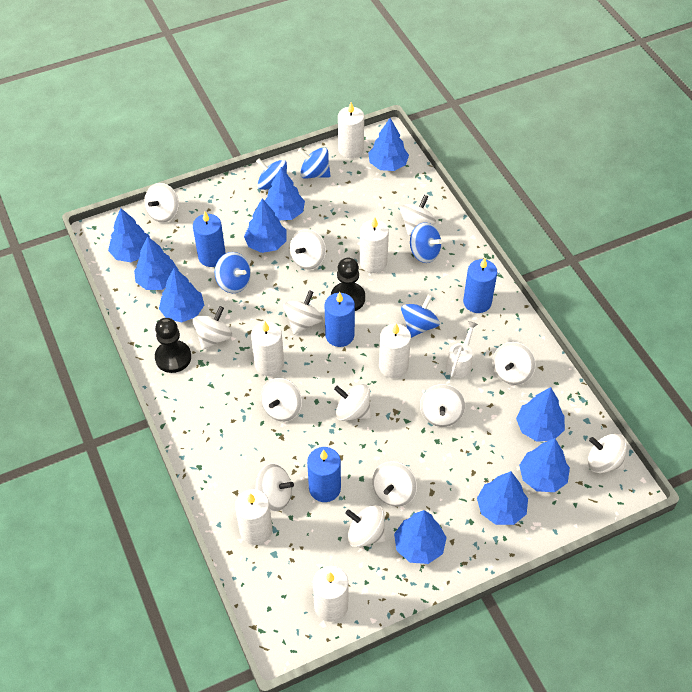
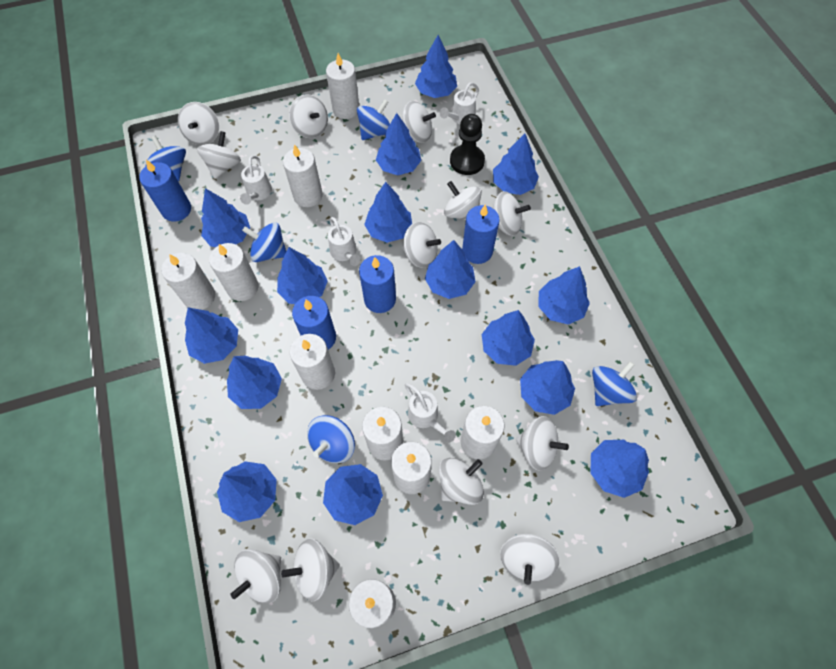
black pawn: 2 -> 1
blue tree: 10 -> 15
white candle: 6 -> 9
white spinning top: 13 -> 12
white watering can: 1 -> 4

